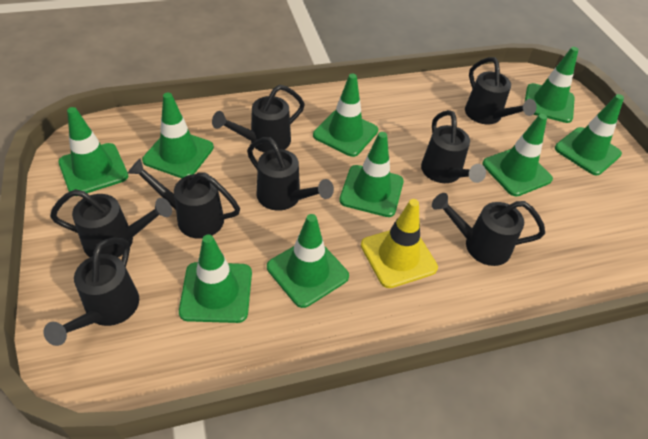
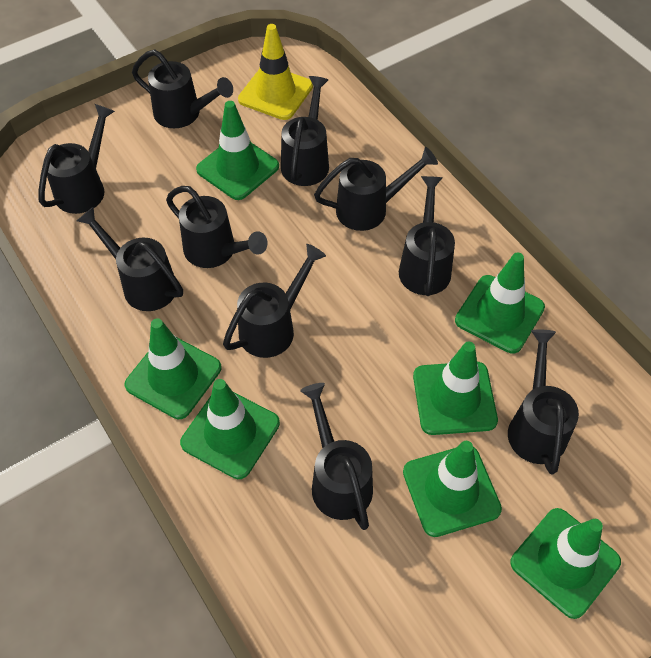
black watering can: 8 -> 10
green traffic cone: 9 -> 7

